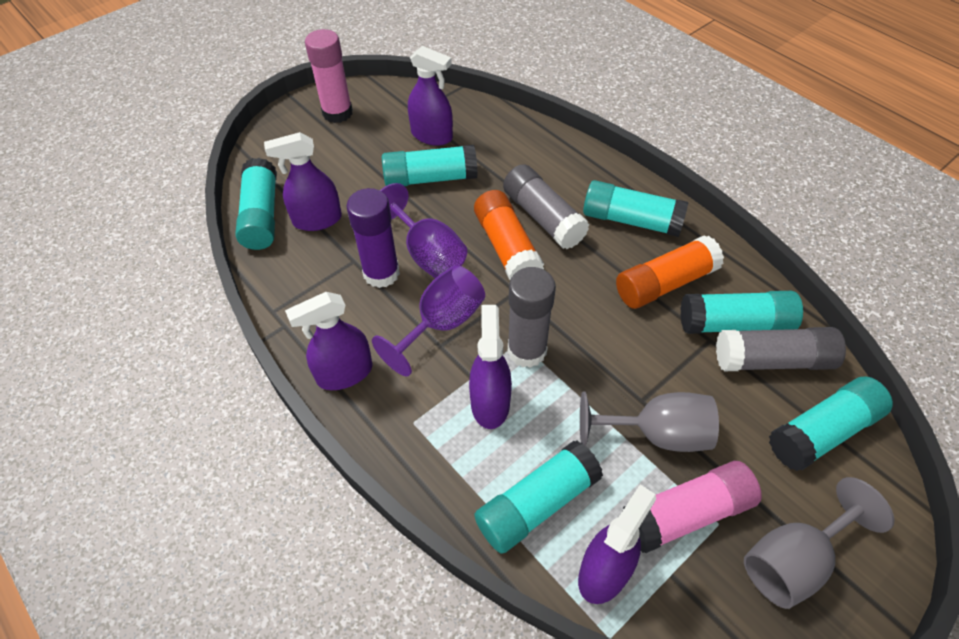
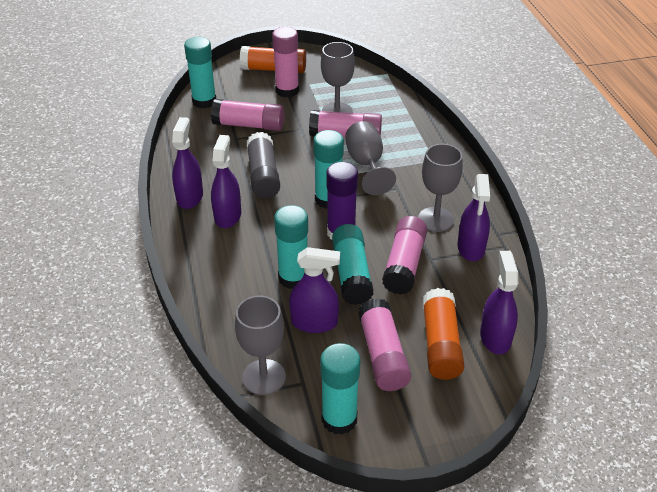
grey glue stick: 3 -> 1
grey goblet: 2 -> 4
pink glue stick: 2 -> 5
purple goblet: 2 -> 0
turquoise glue stick: 6 -> 5

